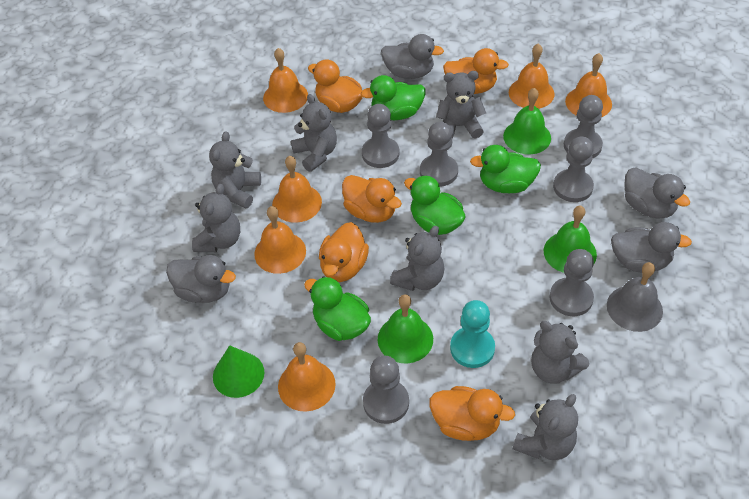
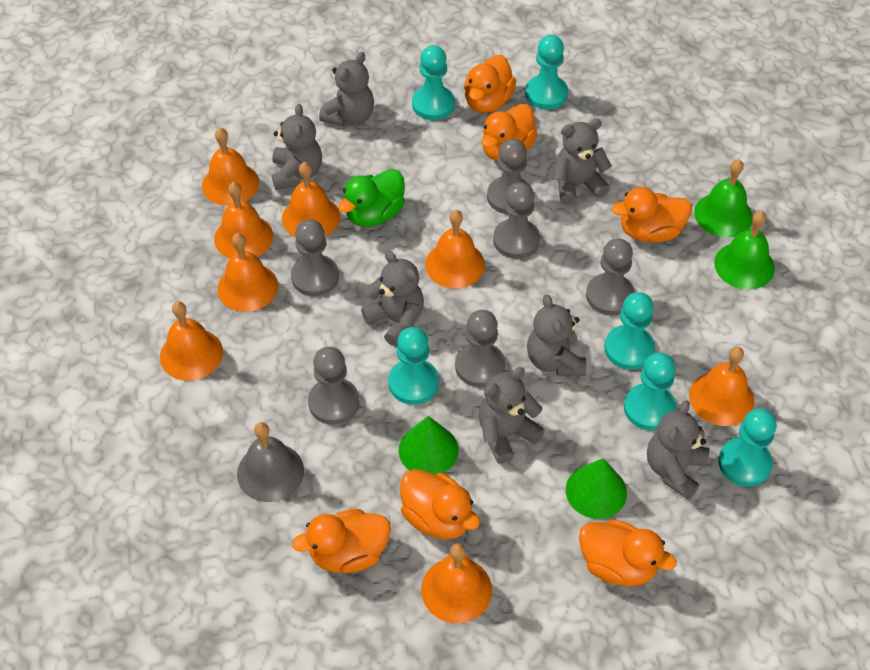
green bell: 3 -> 2
green cone: 1 -> 2
green duck: 4 -> 1
grey duck: 4 -> 0
orange bell: 6 -> 8
orange duck: 5 -> 6
turquoise pawn: 1 -> 6

